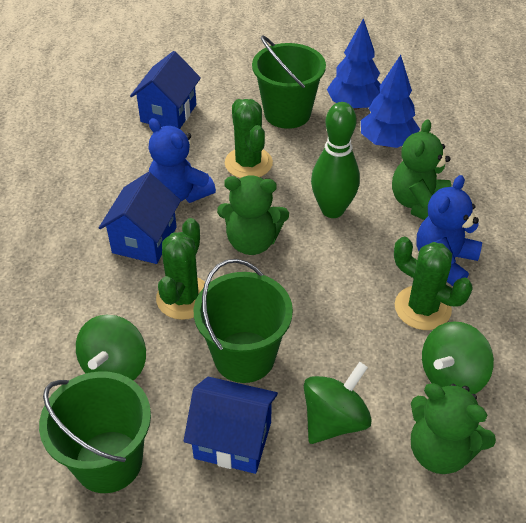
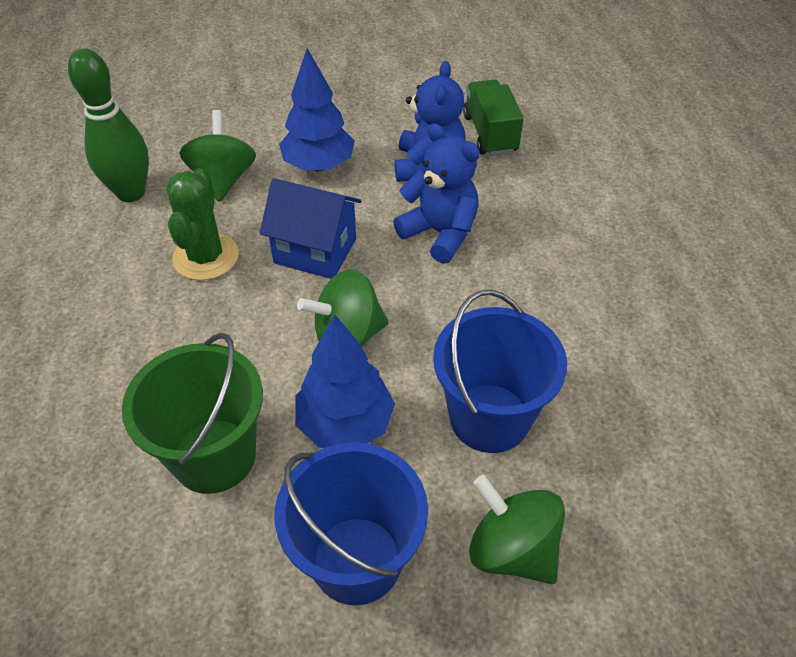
blue bucket: 0 -> 2
blue house: 3 -> 1
green bucket: 3 -> 1
green cactus: 3 -> 1
green teddy bear: 3 -> 0
green truck: 0 -> 1

